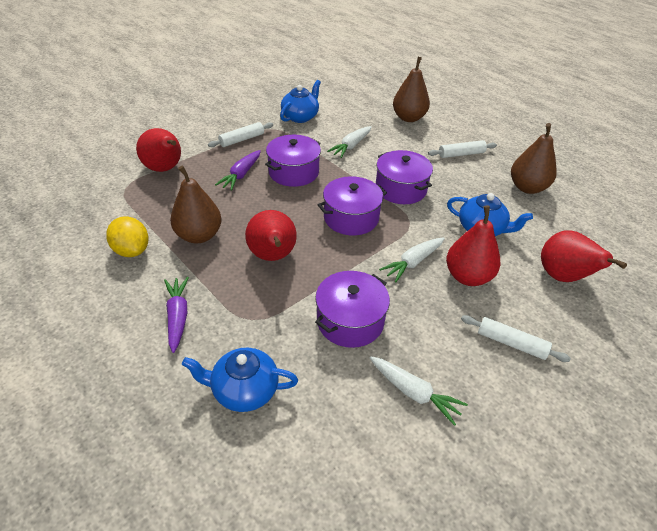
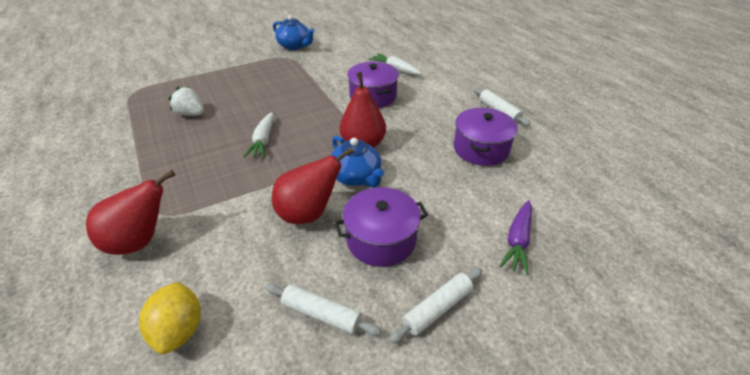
blue teapot: 3 -> 2
brown pear: 3 -> 0
purple carrot: 2 -> 1
purple pot: 4 -> 3
red pear: 4 -> 3
white carrot: 3 -> 2
white strawberry: 0 -> 1

